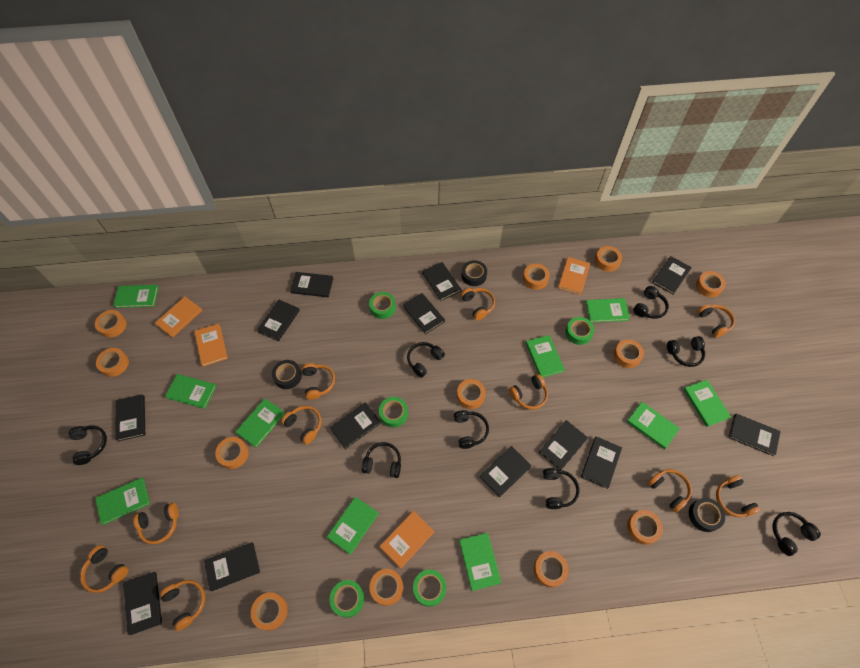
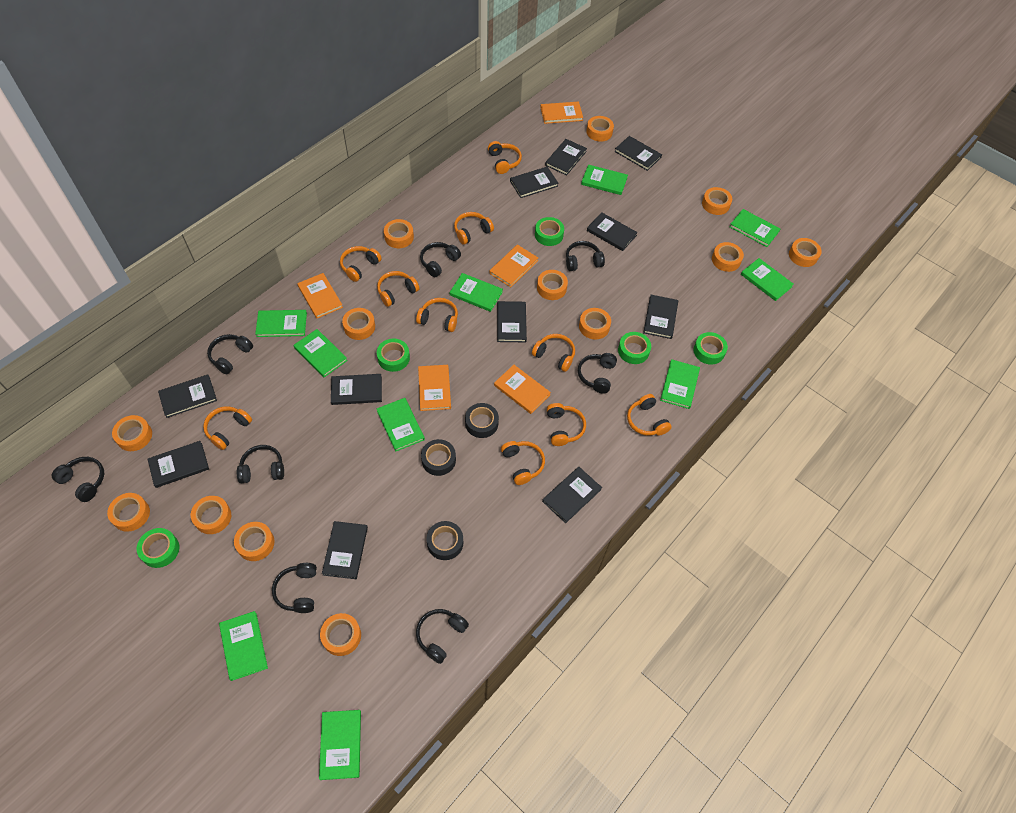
black book: 13 -> 11
orange book: 4 -> 5
orange tape: 12 -> 13

